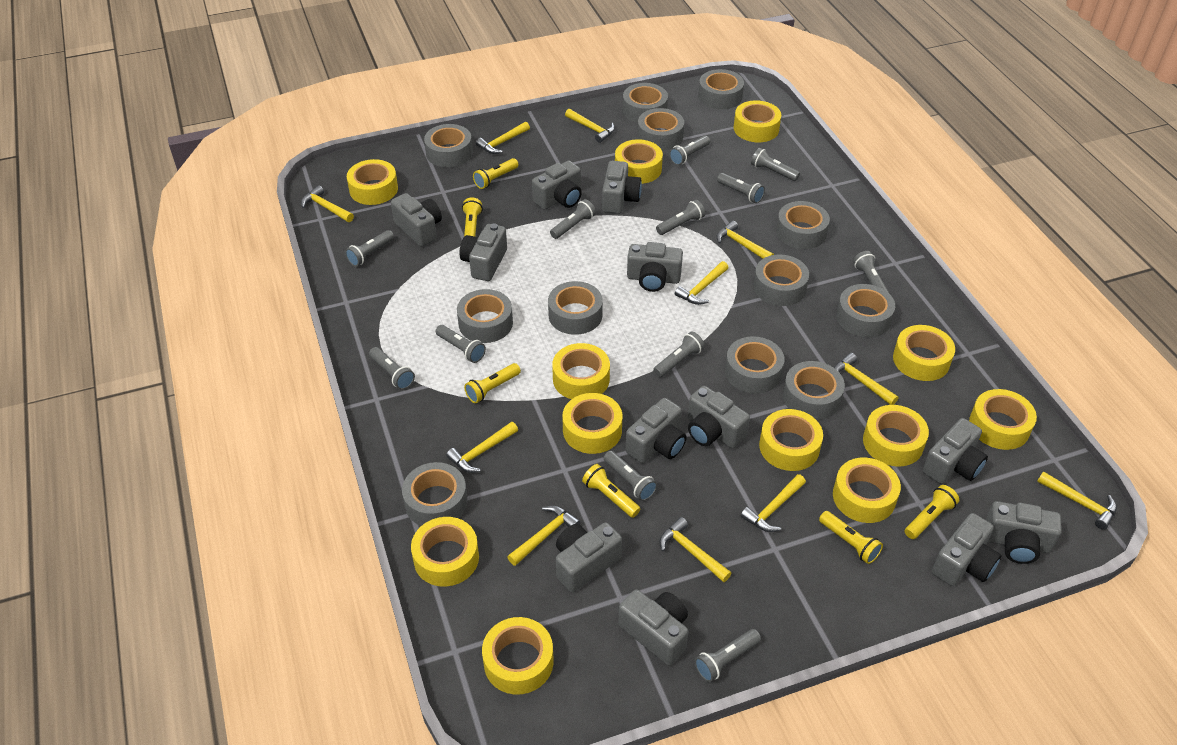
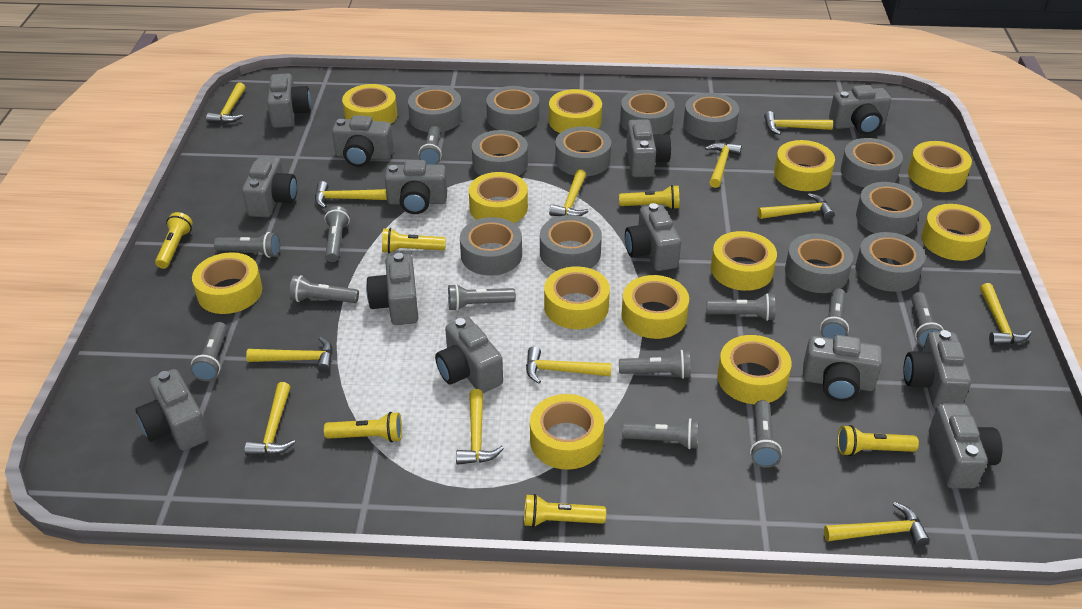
grey camera: 12 -> 13
yellow hammer: 11 -> 12

